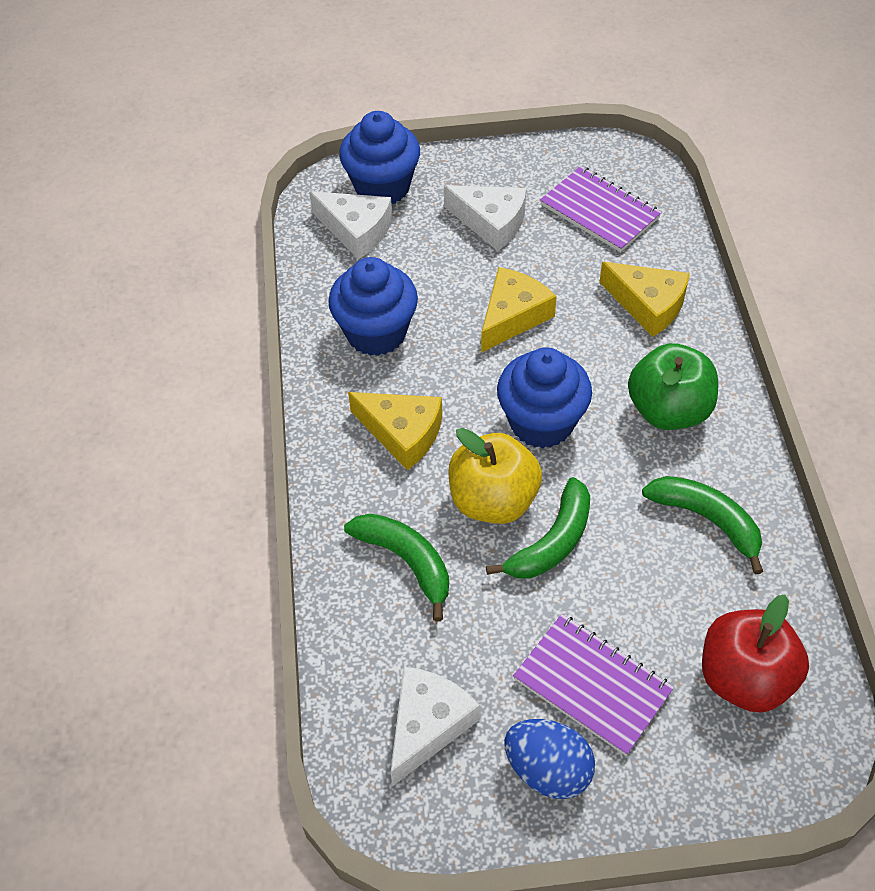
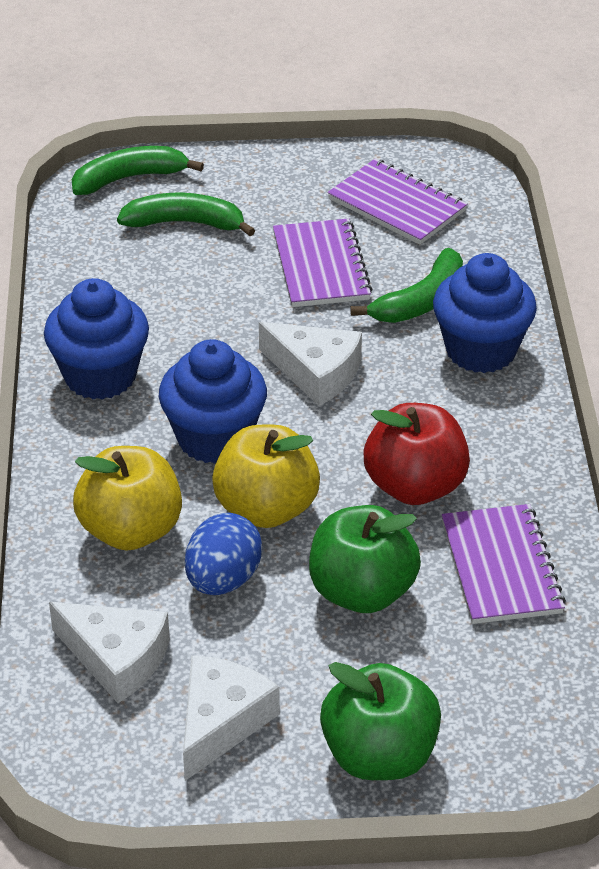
green apple: 1 -> 2
purple notebook: 2 -> 3
yellow apple: 1 -> 2
yellow cheese: 3 -> 0

